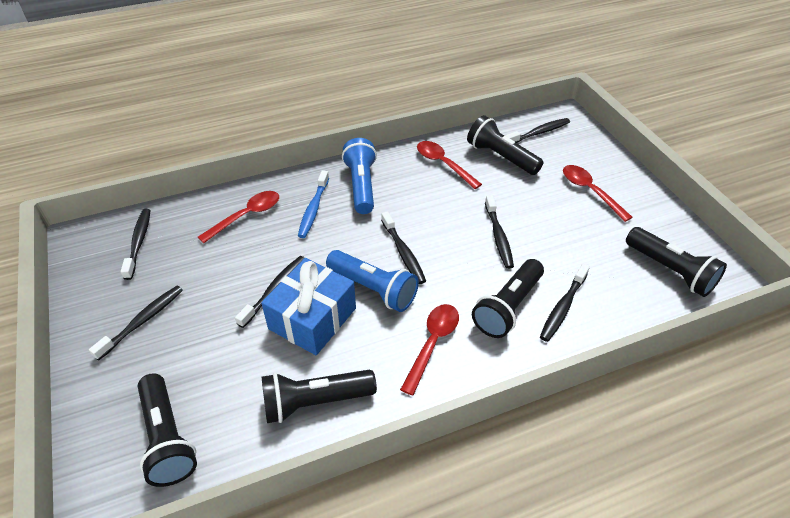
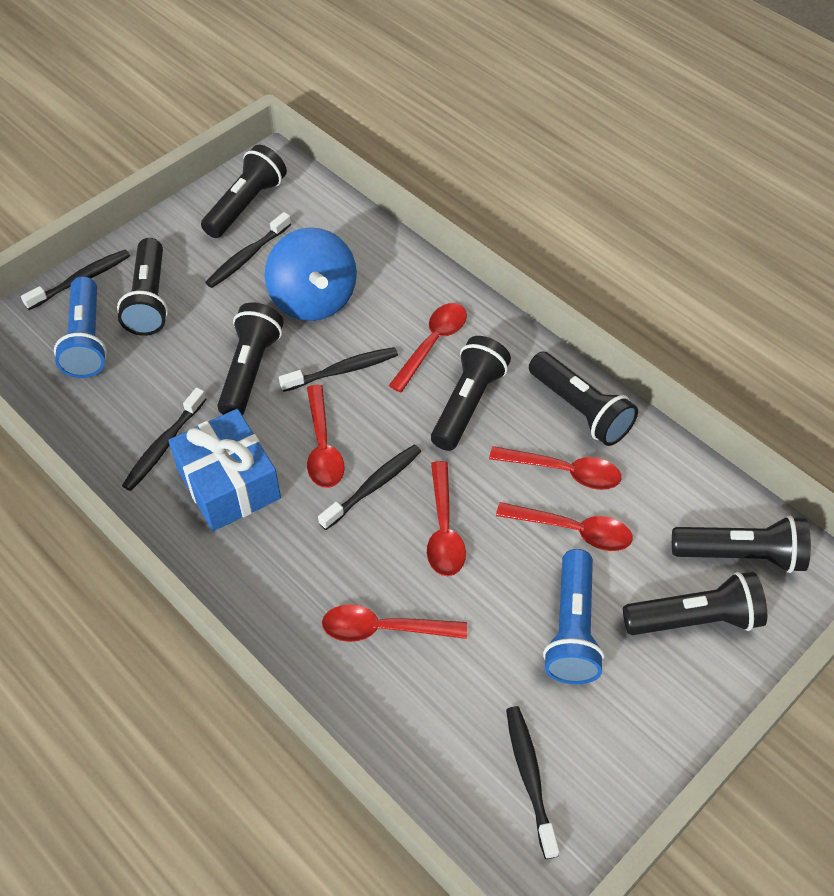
black flashlight: 5 -> 7
black toothbrush: 7 -> 6
blue spinning top: 0 -> 1
blue toothbrush: 1 -> 0
red spoon: 4 -> 6

